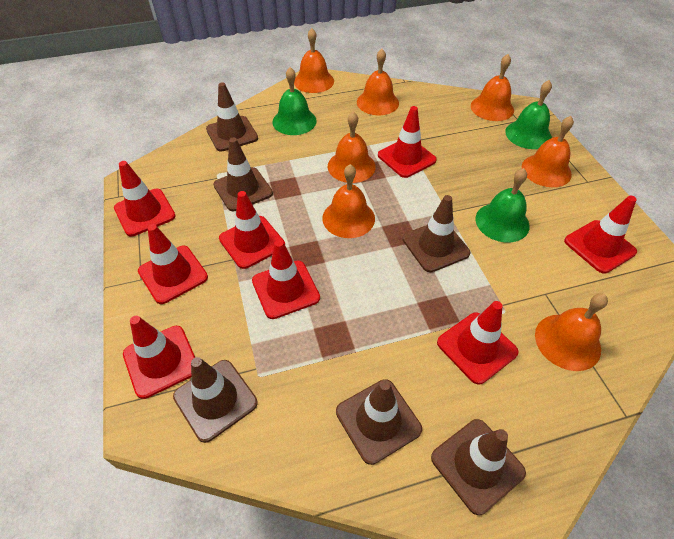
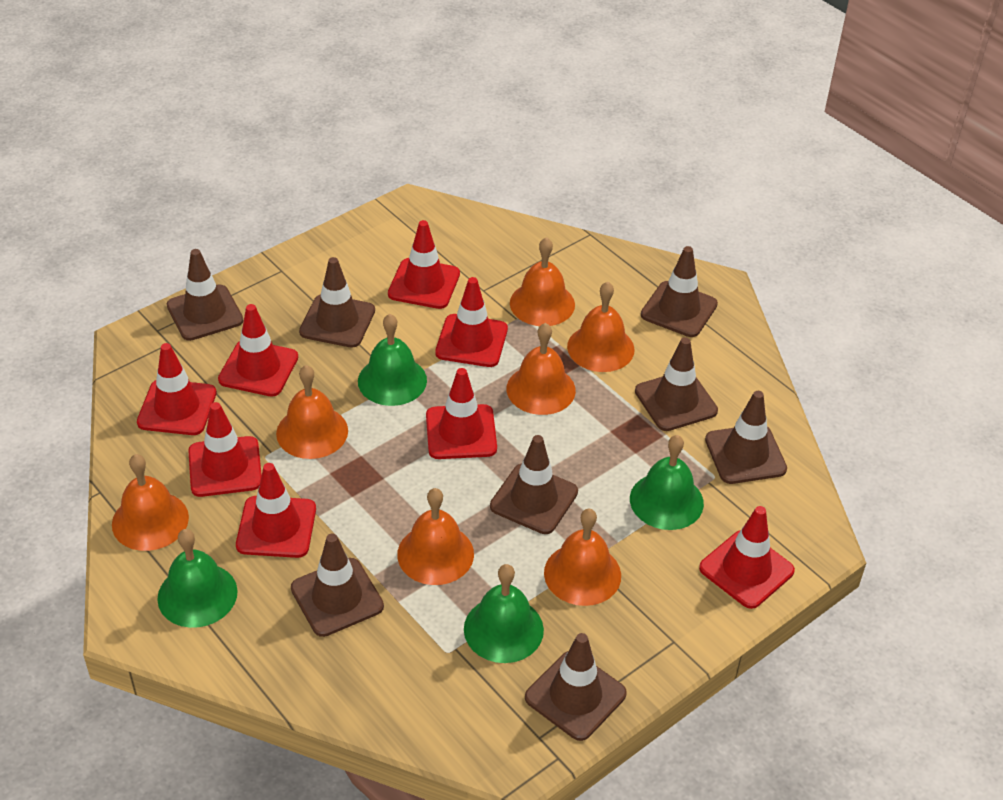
brown traffic cone: 6 -> 8
green bell: 3 -> 4

